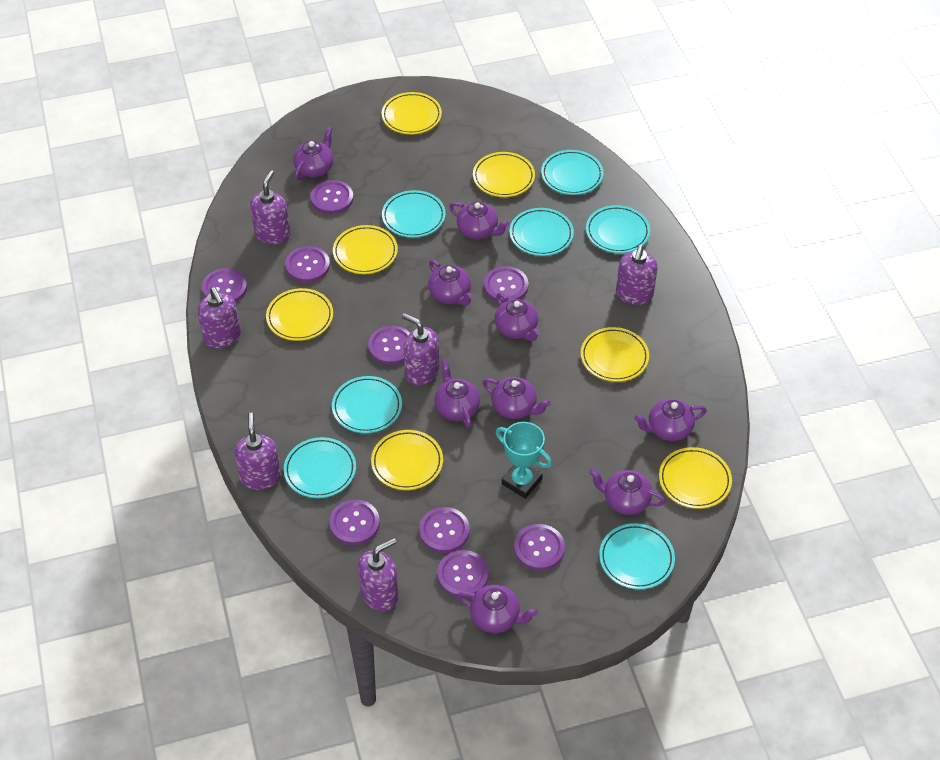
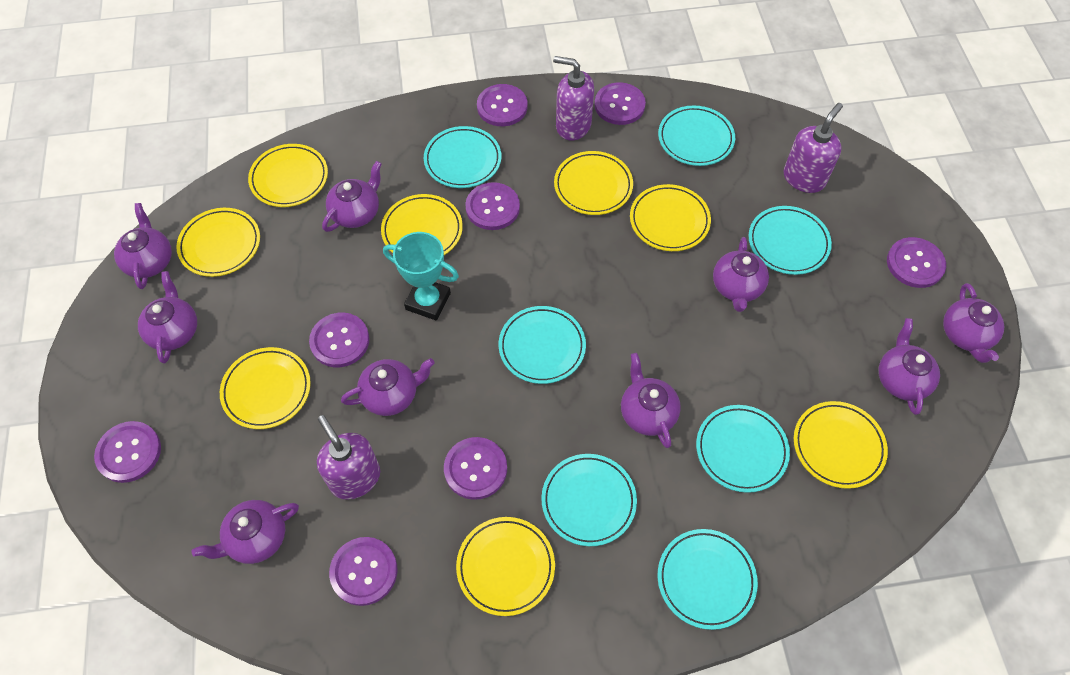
purple button: 9 -> 8
purple soap dispenser: 6 -> 3
yellow plate: 7 -> 8

